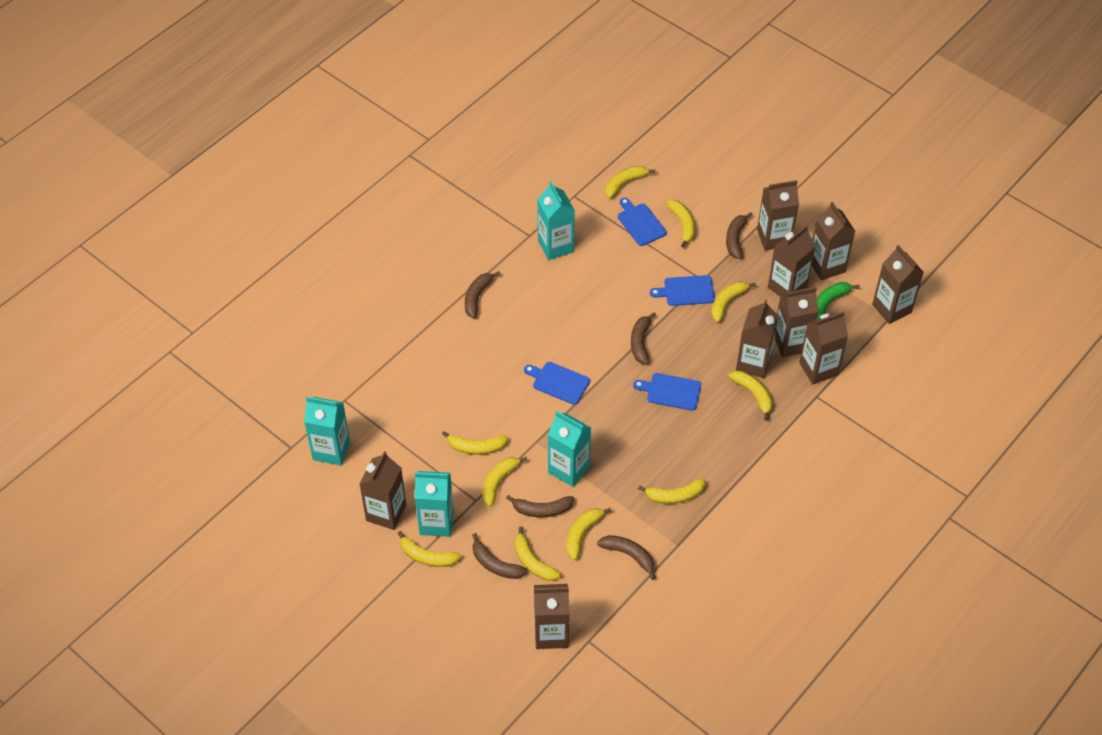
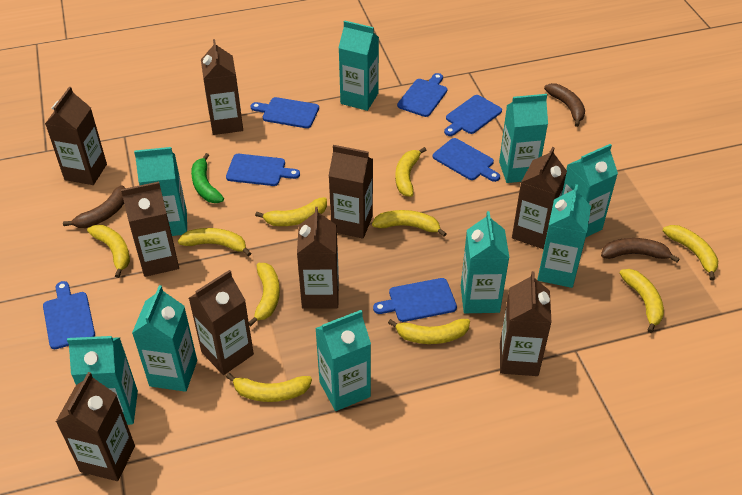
blue cutting board: 4 -> 7
brown banana: 6 -> 3
turquoise carton: 4 -> 9

